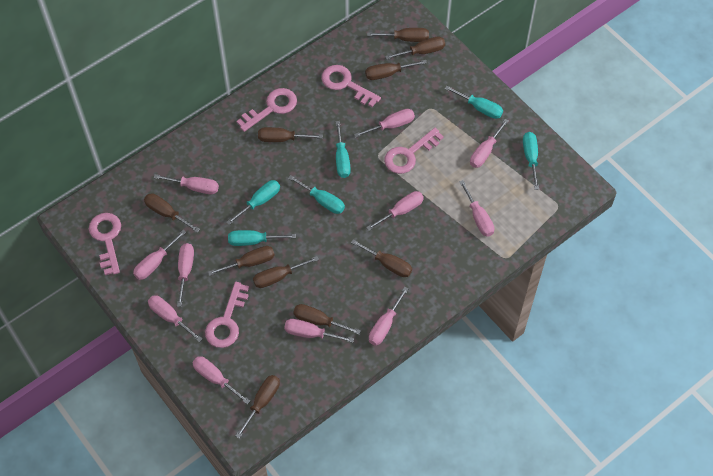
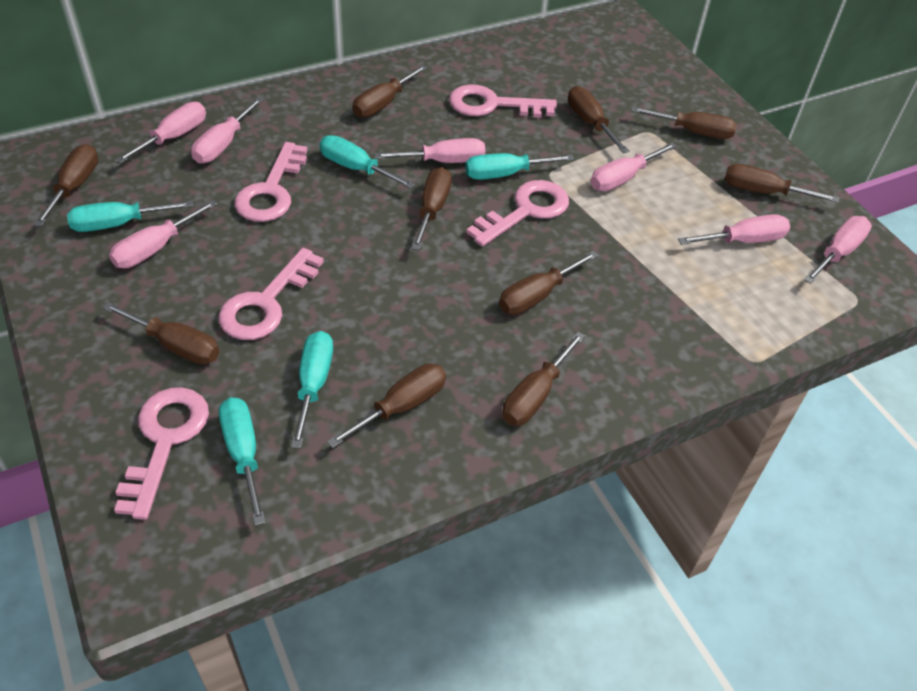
pink screwdriver: 11 -> 7
turquoise screwdriver: 6 -> 5

